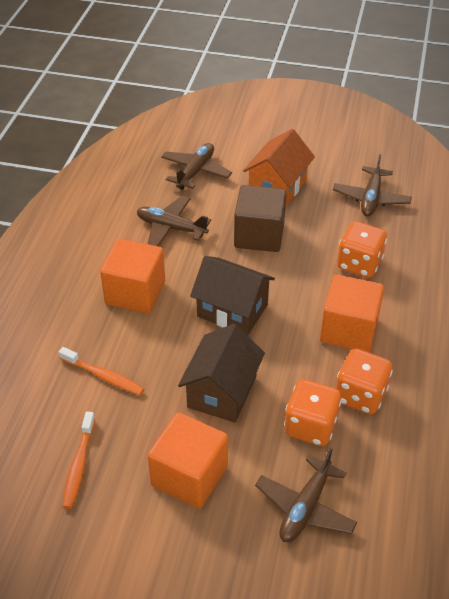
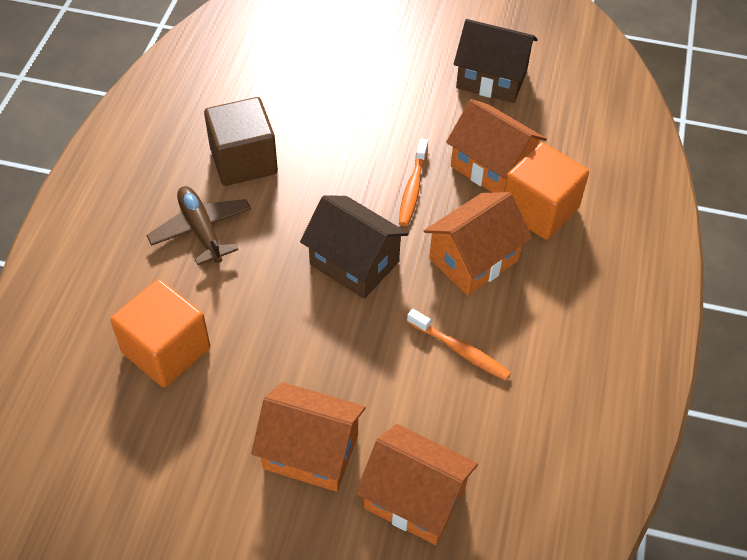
brown plane: 4 -> 1
orange cube: 3 -> 2
orange dice: 3 -> 0
orange house: 1 -> 4

